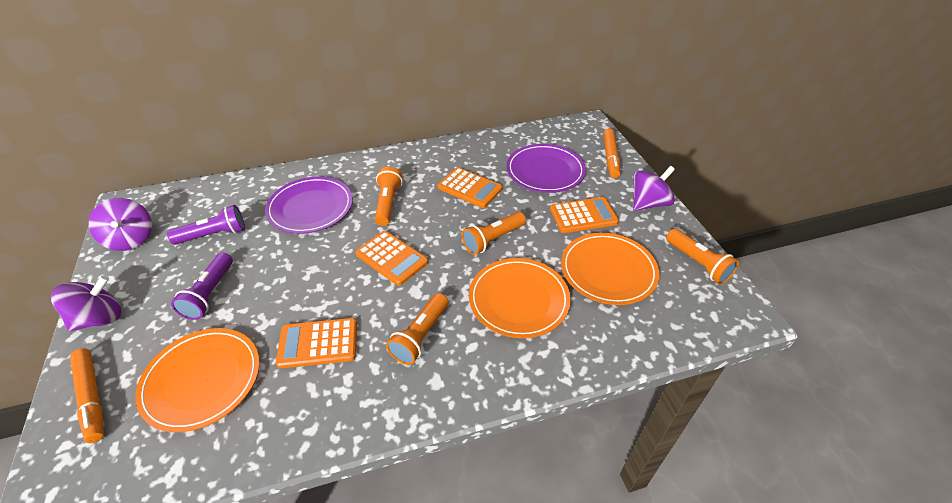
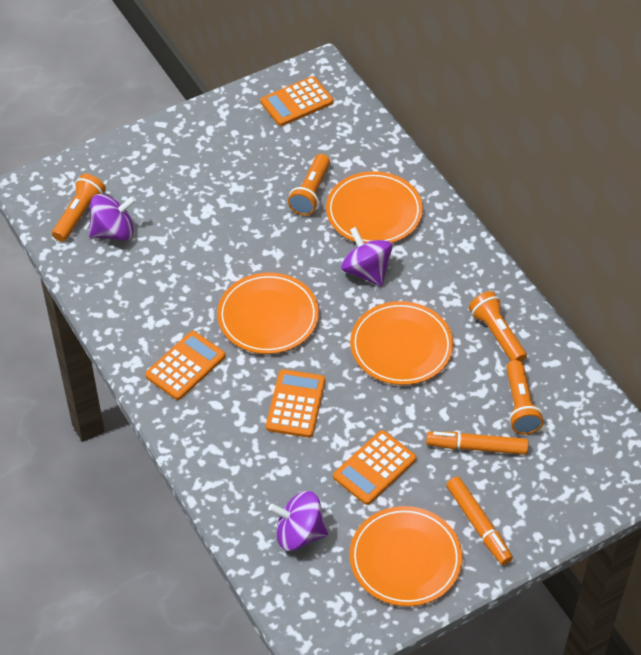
orange plate: 3 -> 4
purple flashlight: 2 -> 0
purple plate: 2 -> 0

